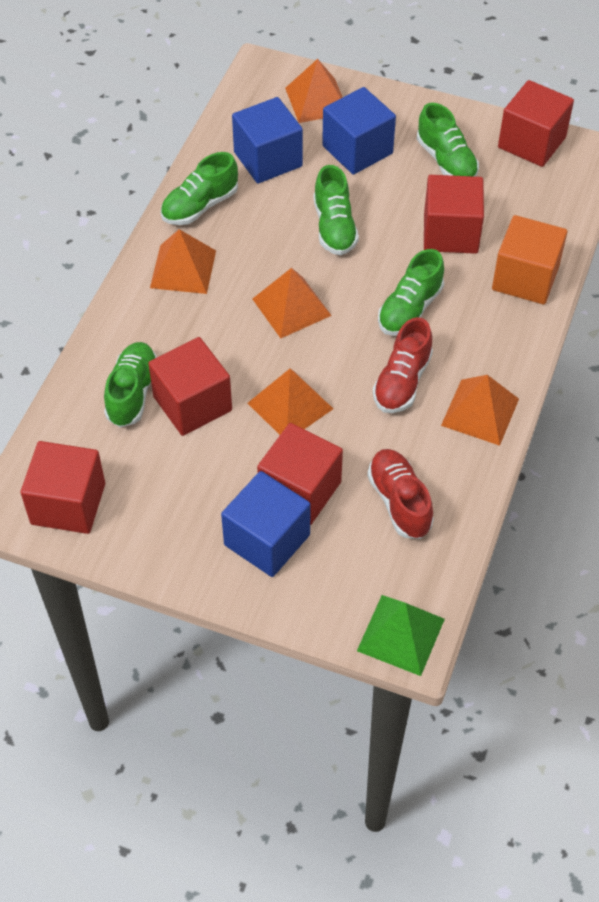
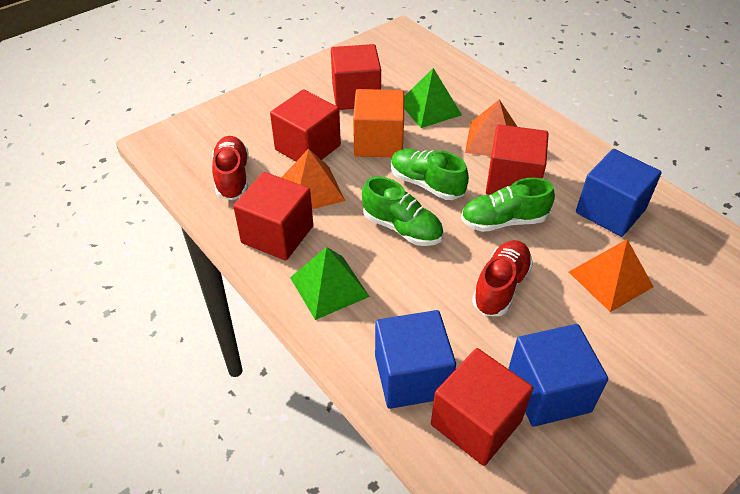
green pyramid: 1 -> 2
green shoe: 5 -> 3
orange pyramid: 5 -> 3

